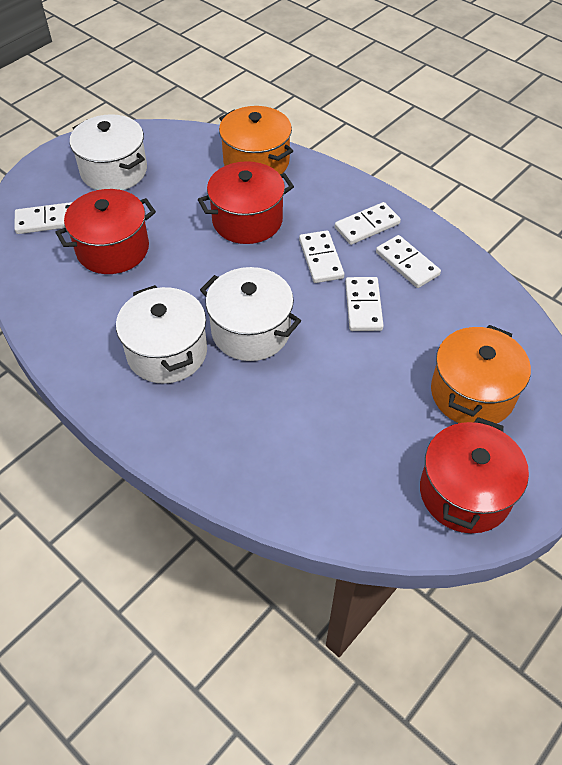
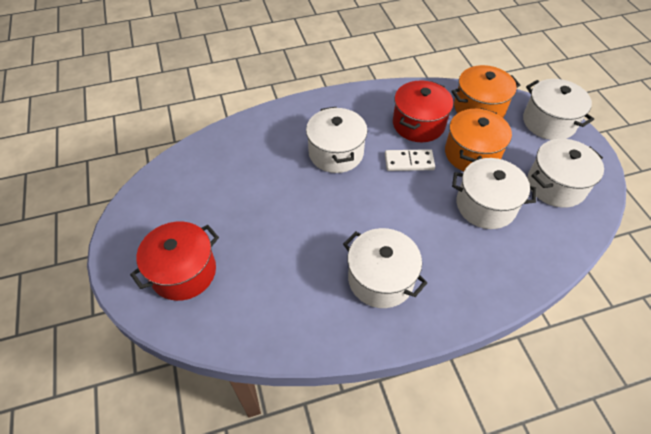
red pot: 3 -> 2
white domino: 5 -> 1
white pot: 3 -> 5

